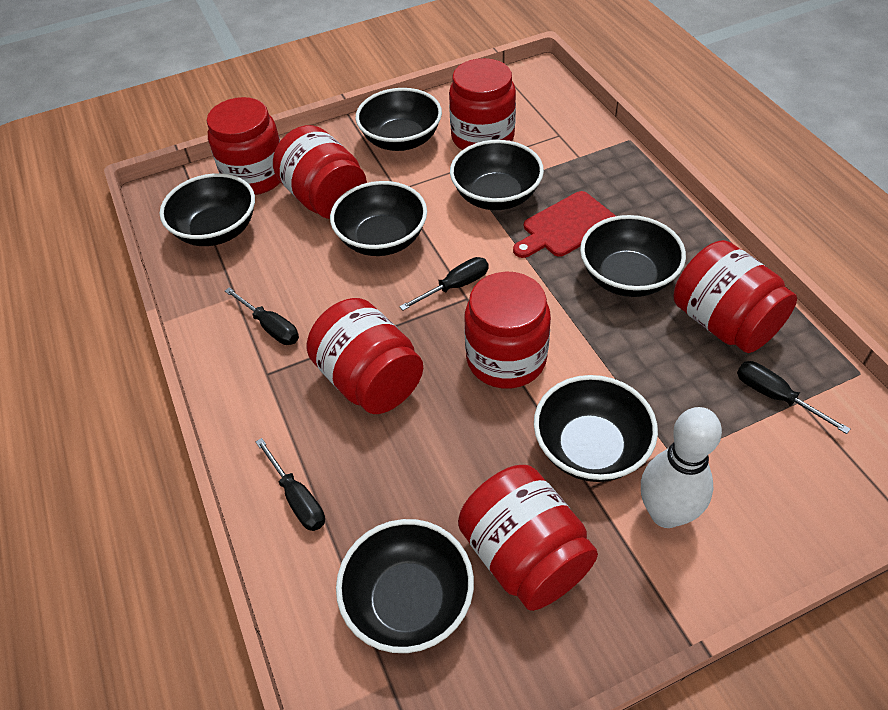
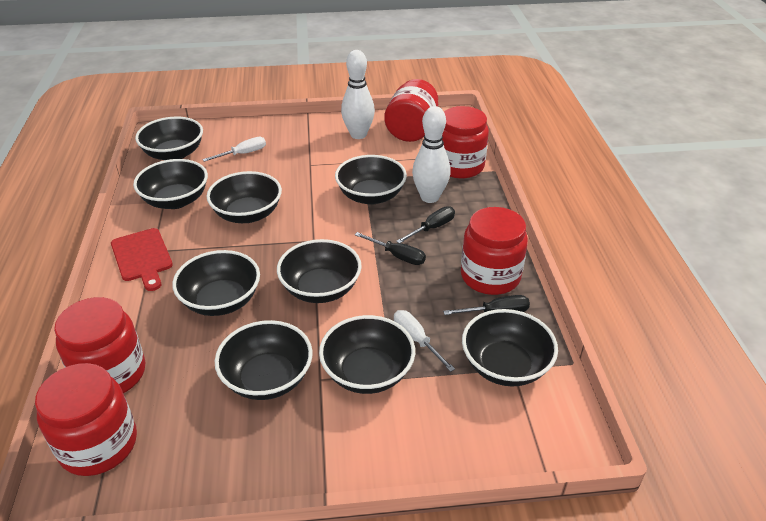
black bowl: 7 -> 9
black screwdriver: 4 -> 3
red jar: 7 -> 5
white bowling pin: 1 -> 2
white screwdriver: 0 -> 2

